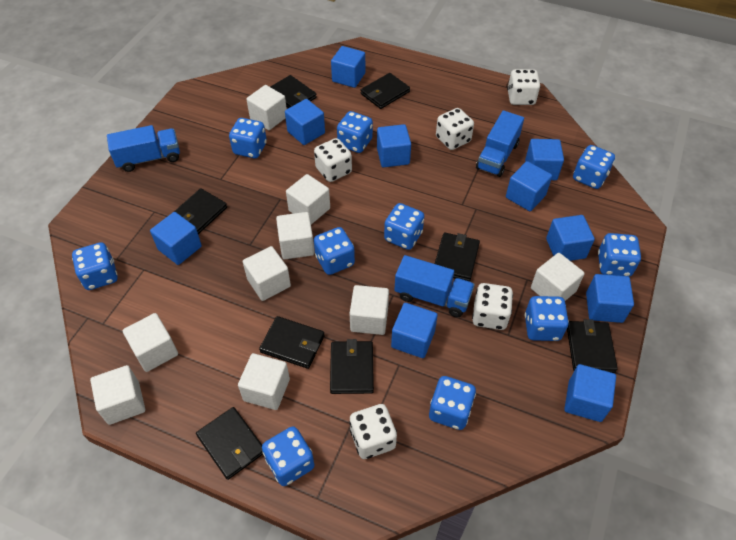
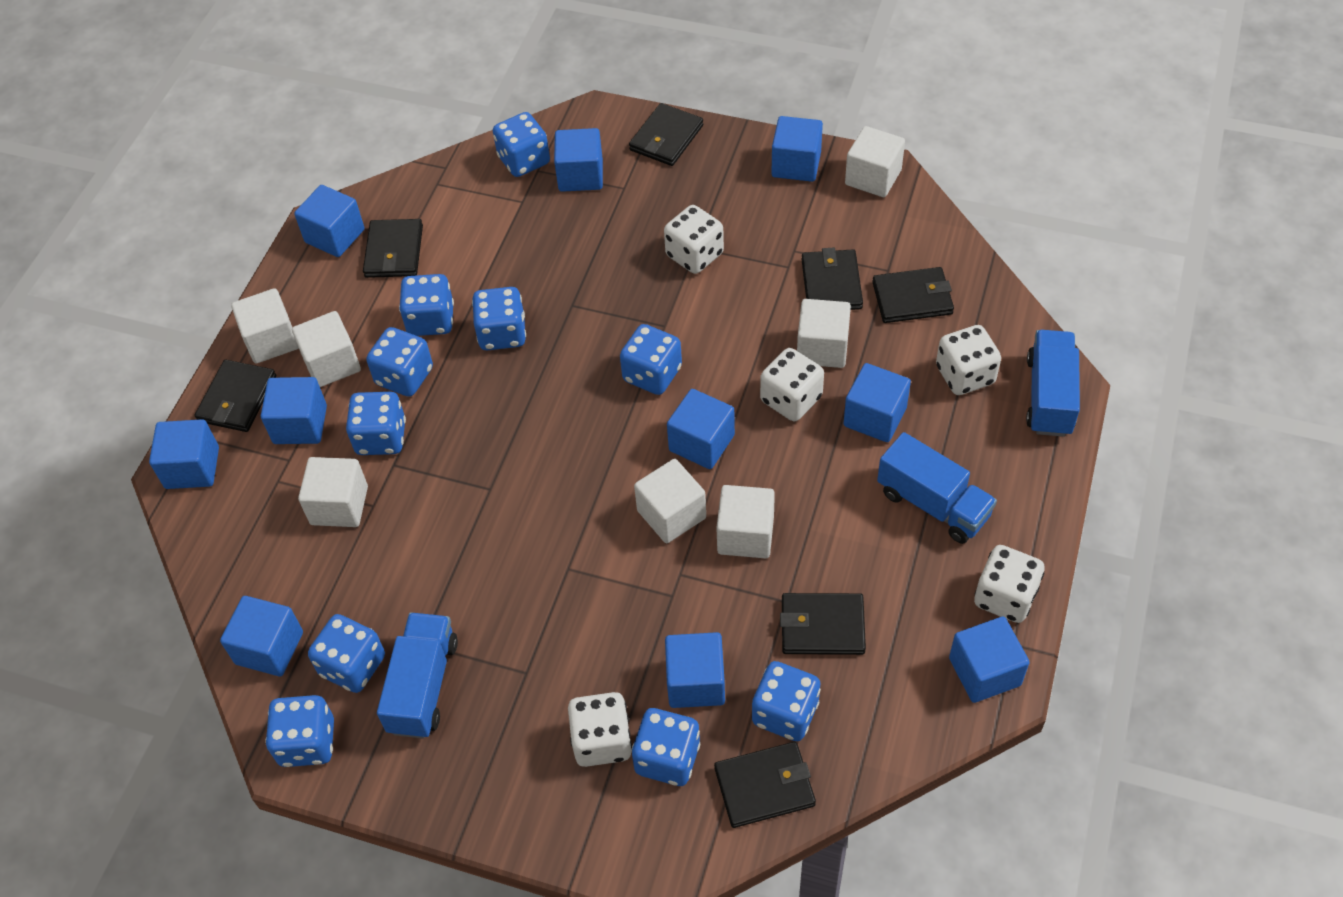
black wallet: 8 -> 7
white cube: 9 -> 7

